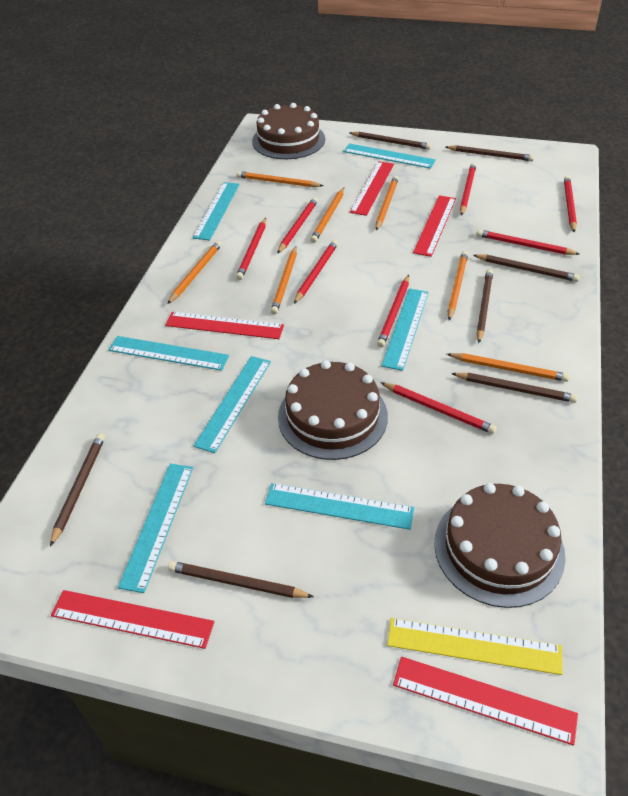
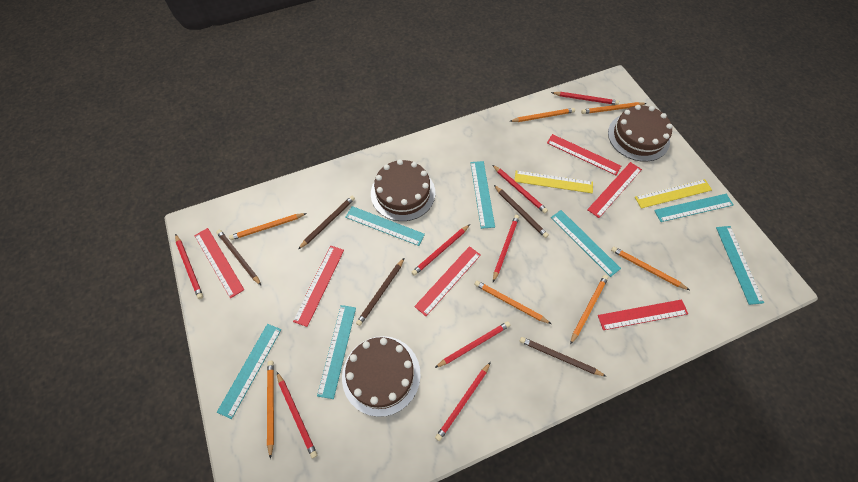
brown pencil: 7 -> 5
red ruler: 5 -> 6
yellow ruler: 1 -> 2

